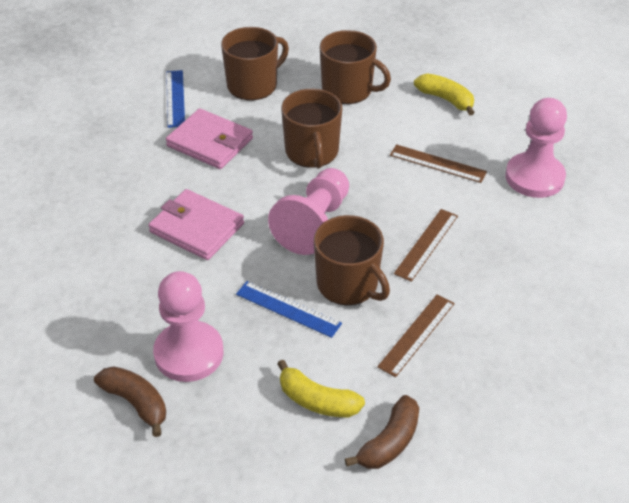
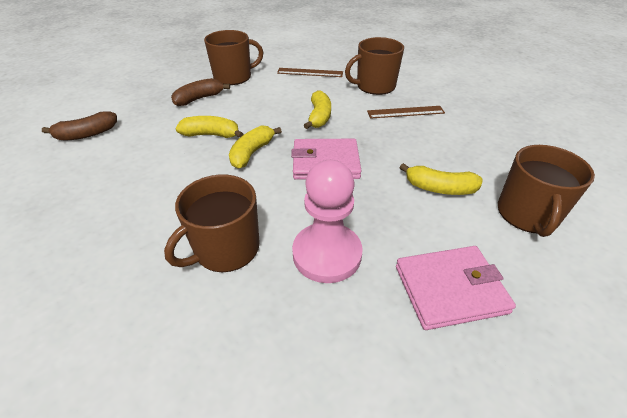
blue ruler: 2 -> 0
brown ruler: 3 -> 2
pink pawn: 3 -> 1
yellow banana: 2 -> 4

